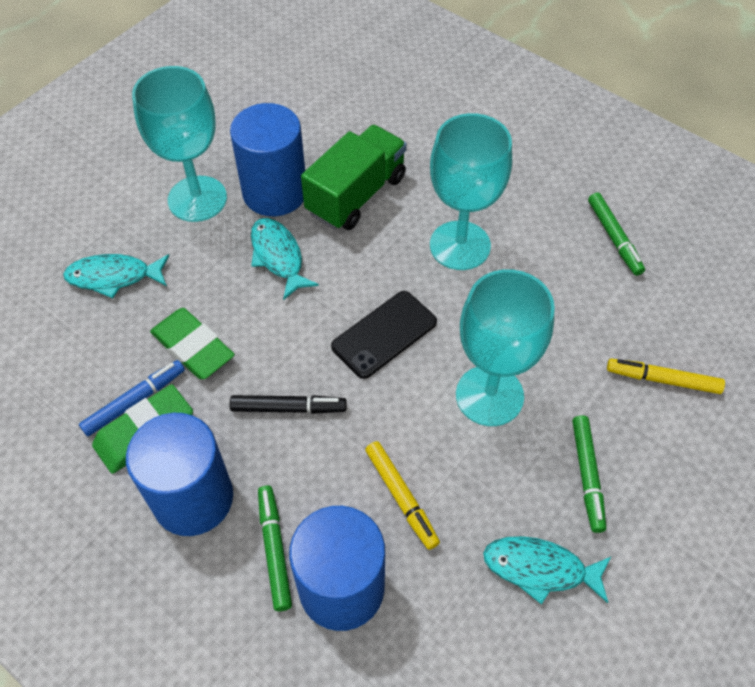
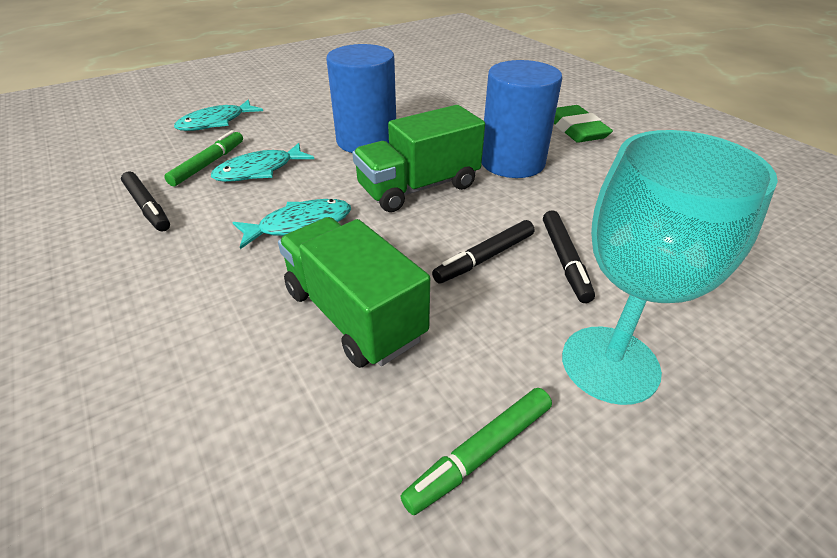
black marker: 1 -> 3
black phone: 1 -> 0
blue cylinder: 3 -> 2
blue marker: 1 -> 0
green eraser: 2 -> 1
green marker: 3 -> 2
green truck: 1 -> 2
turquoise goblet: 3 -> 1
yellow marker: 2 -> 0

